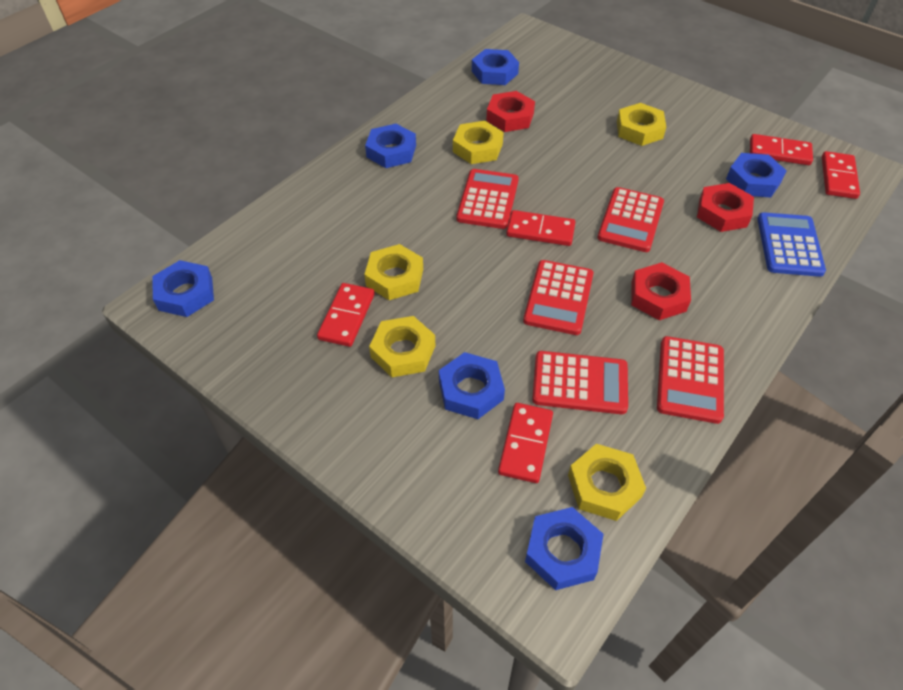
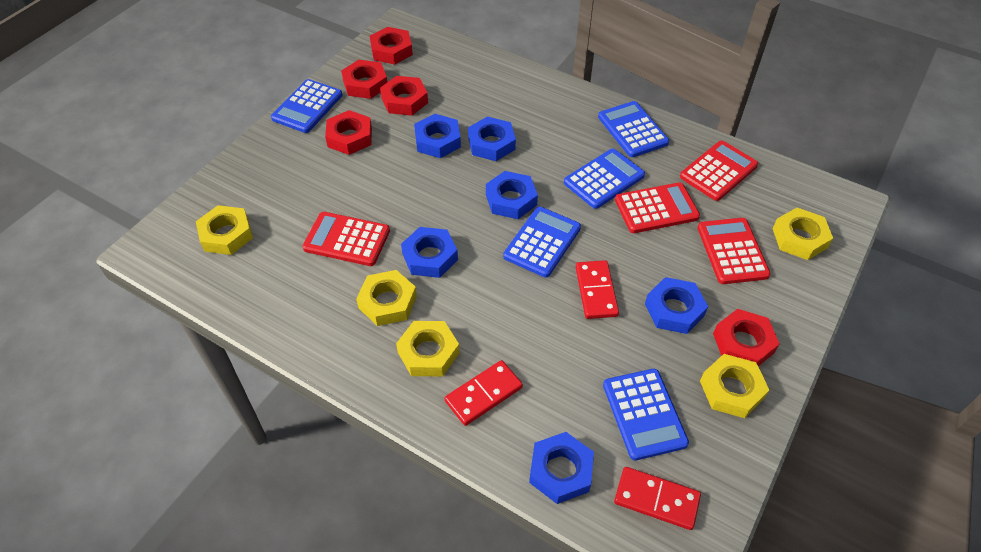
blue calculator: 1 -> 5
red calculator: 5 -> 4
red domino: 5 -> 3
red nut: 3 -> 5

